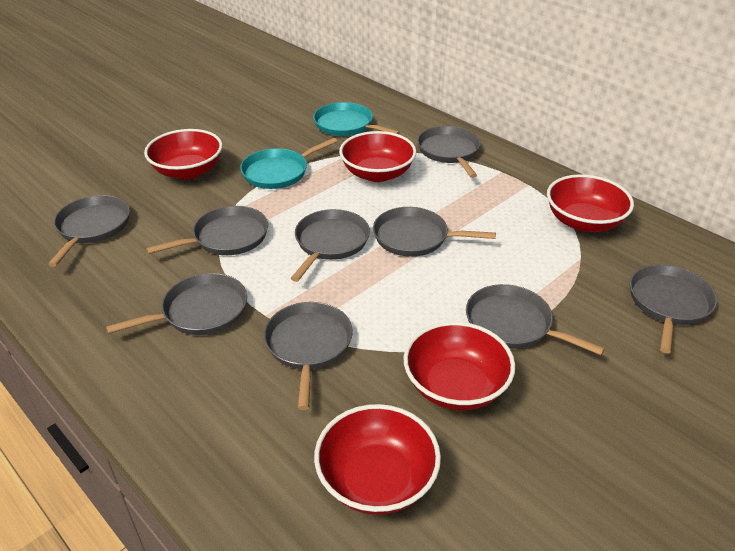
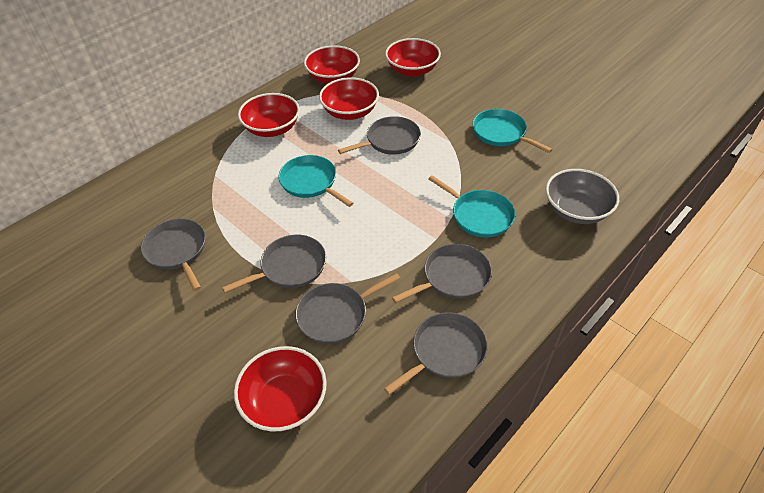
grey bowl: 0 -> 1
grey pan: 9 -> 6
turquoise pan: 2 -> 3

